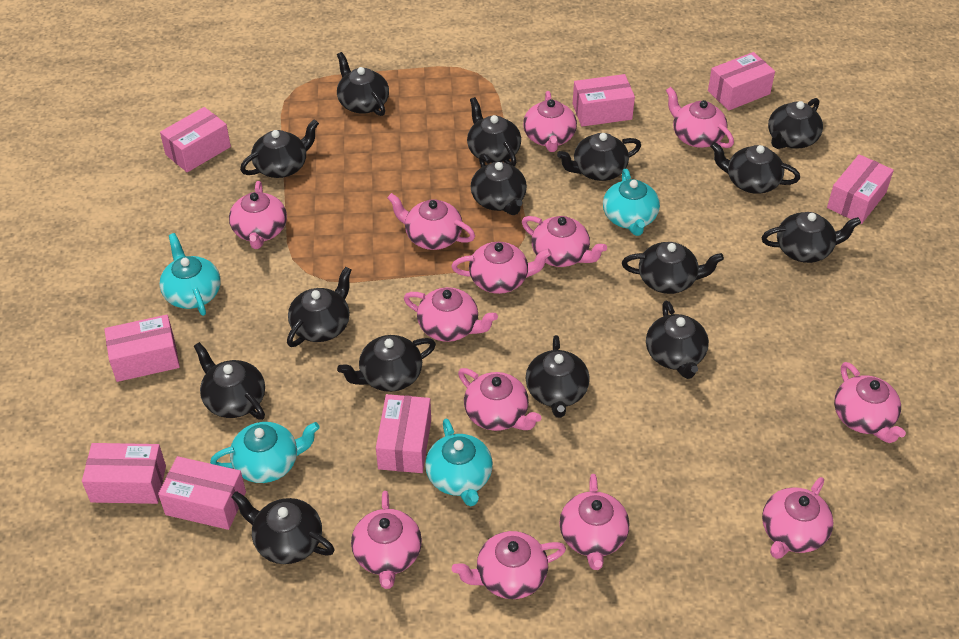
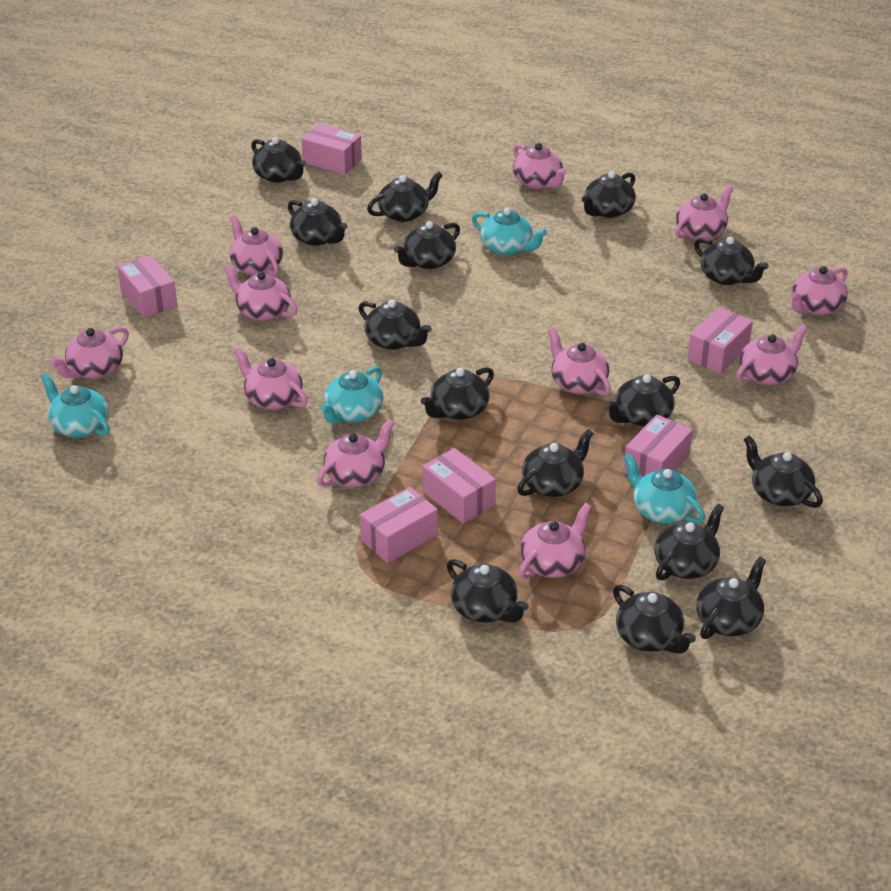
pink box: 8 -> 6
pink teapot: 13 -> 11

